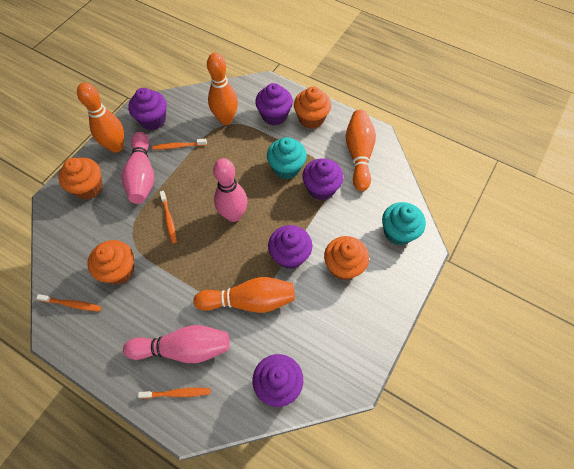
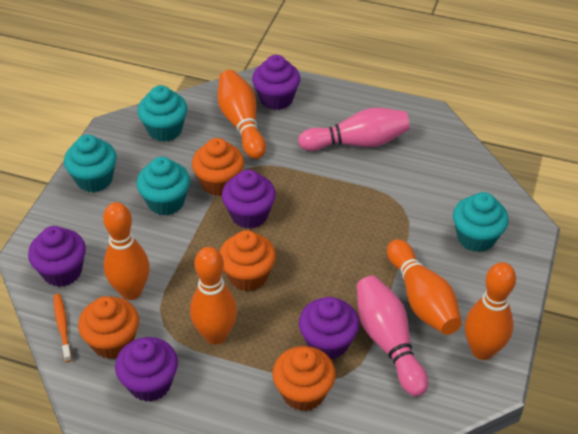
orange bowling pin: 4 -> 5
orange toothbrush: 4 -> 1
pink bowling pin: 3 -> 2
turquoise cupcake: 2 -> 4

